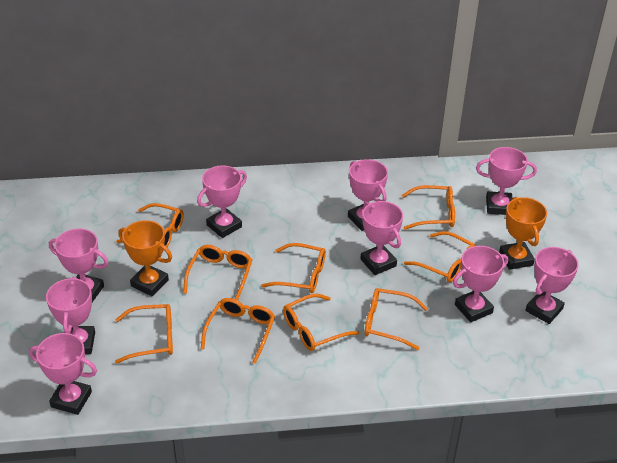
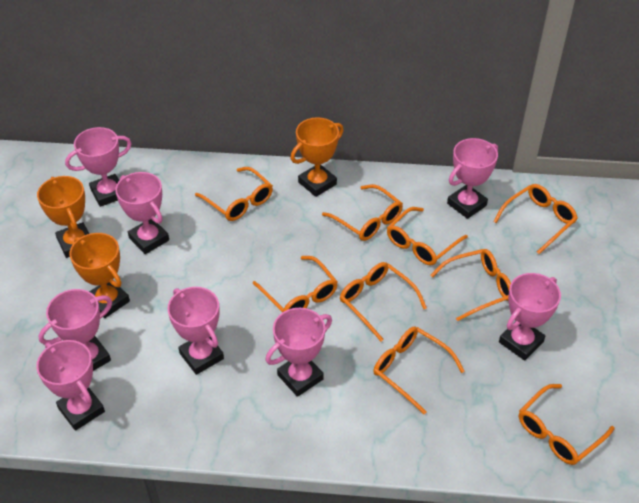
orange trophy: 2 -> 3
pink trophy: 9 -> 8

